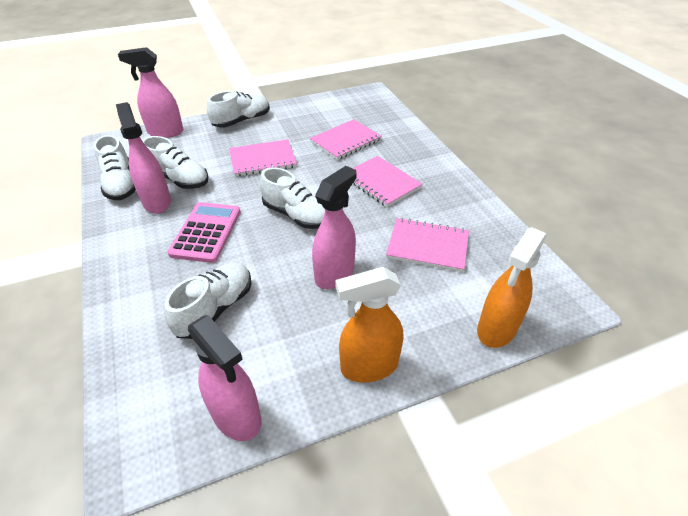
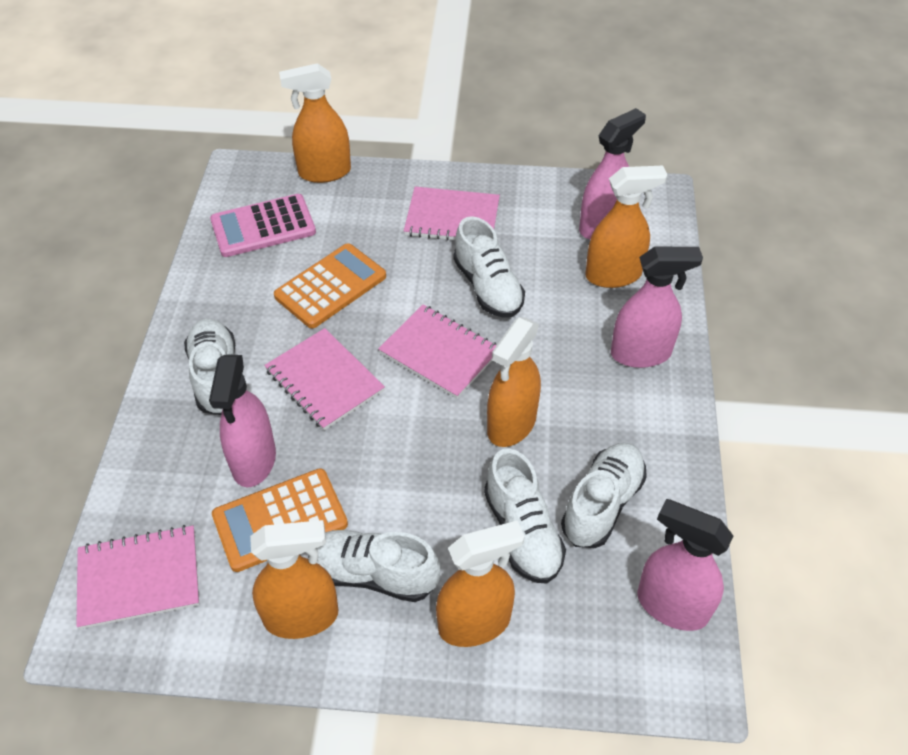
orange calculator: 0 -> 2
orange spray bottle: 2 -> 5

